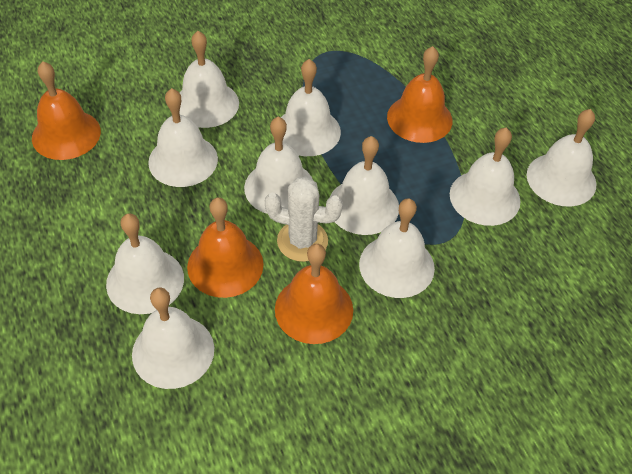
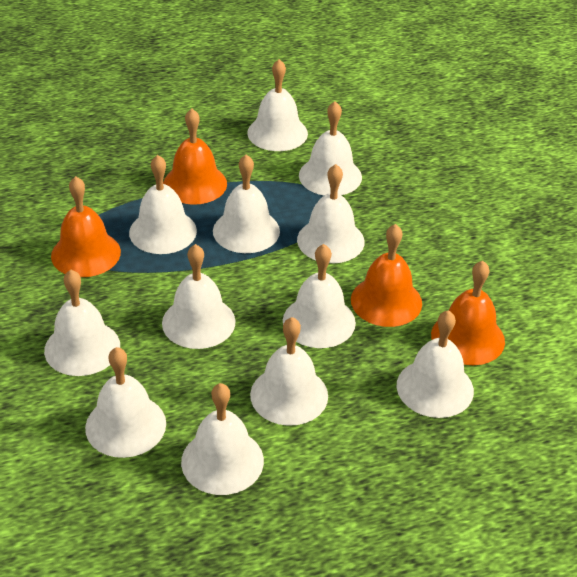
white bell: 10 -> 12
white cactus: 1 -> 0

